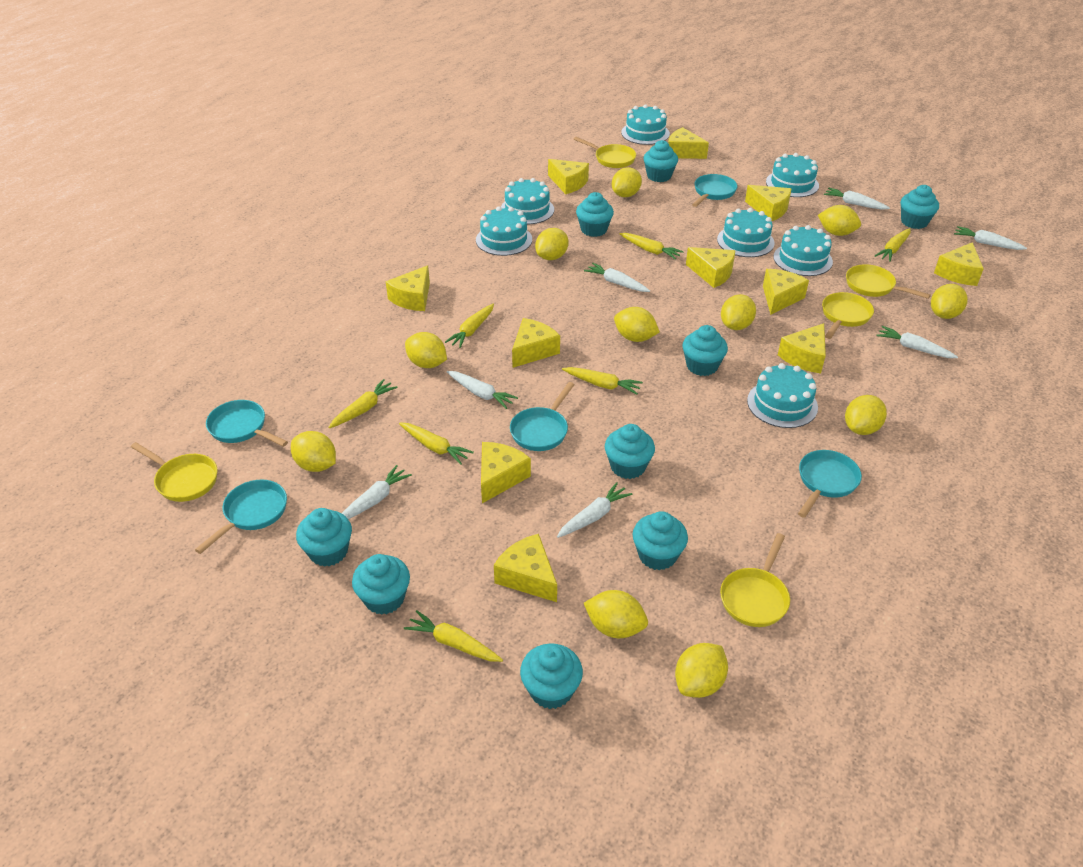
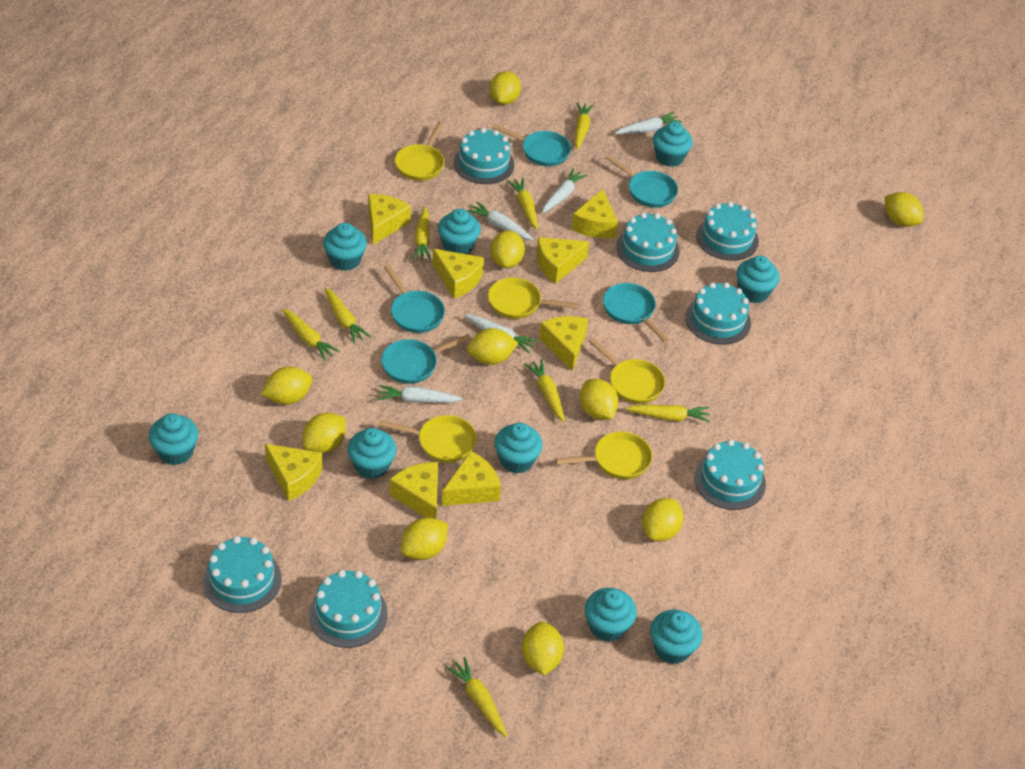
white carrot: 7 -> 5
yellow carrot: 7 -> 8
yellow cheese: 11 -> 8
yellow lemon: 11 -> 10

